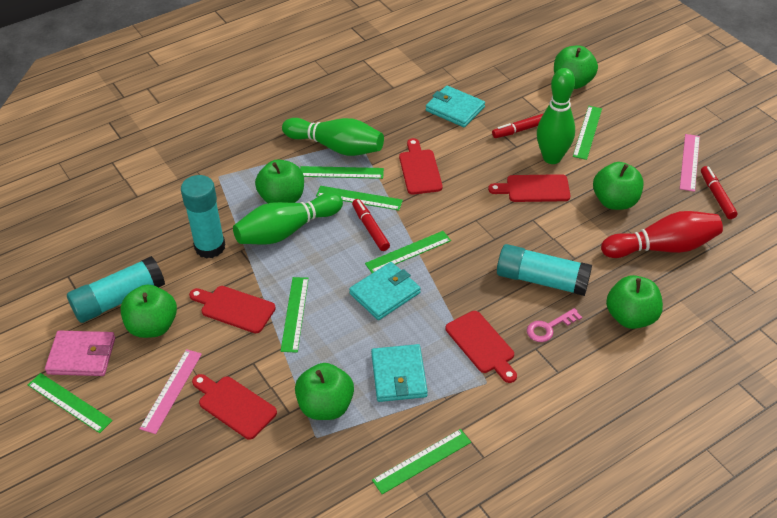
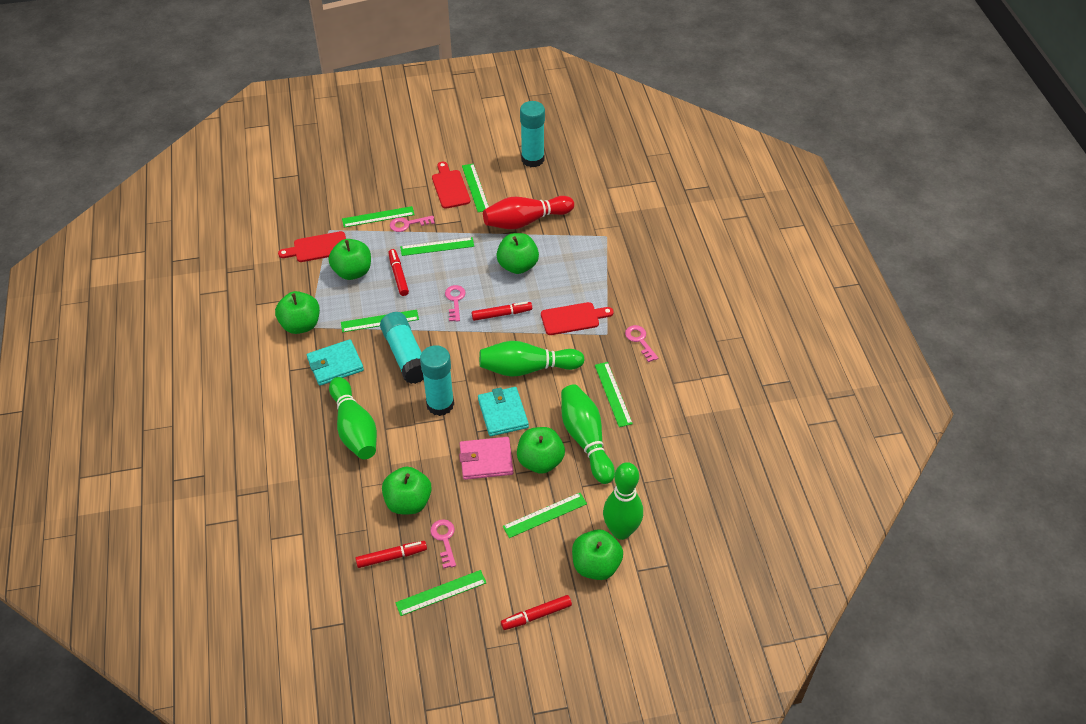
green bowling pin: 3 -> 4
pink key: 1 -> 4
pink ruler: 2 -> 0
red cutting board: 5 -> 3
red marker: 3 -> 4
turquoise wallet: 3 -> 2

